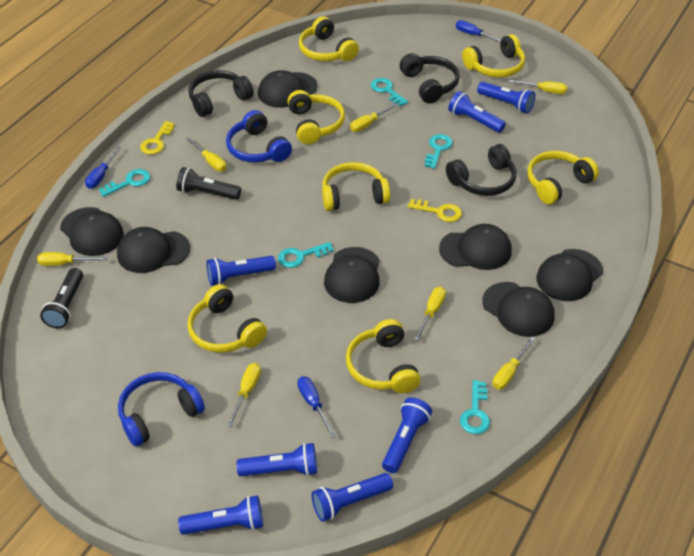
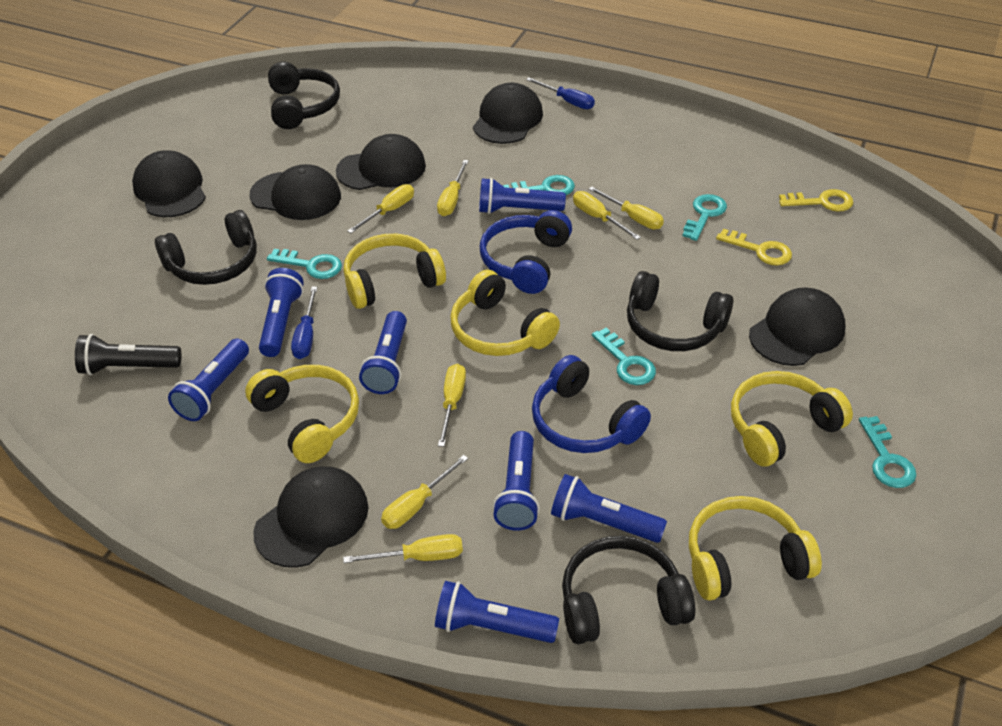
black cap: 7 -> 6
black flashlight: 2 -> 1
black headphones: 3 -> 4
blue screwdriver: 3 -> 2
yellow headphones: 7 -> 5

